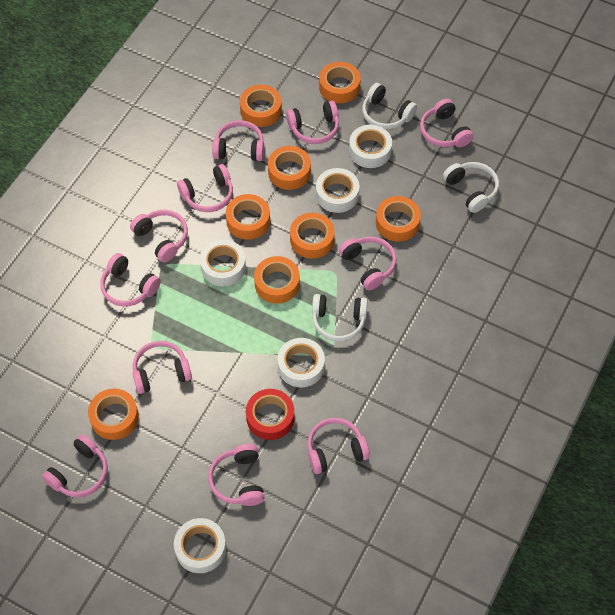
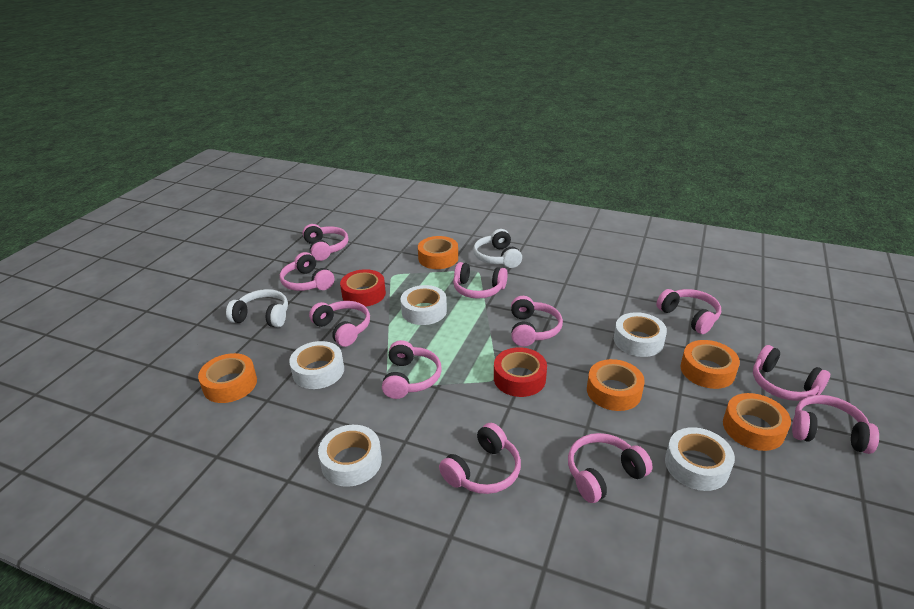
orange tape: 8 -> 5
red tape: 1 -> 2
white headphones: 3 -> 2

